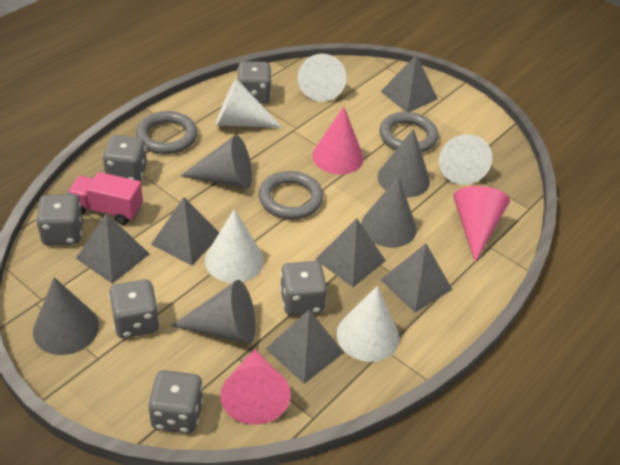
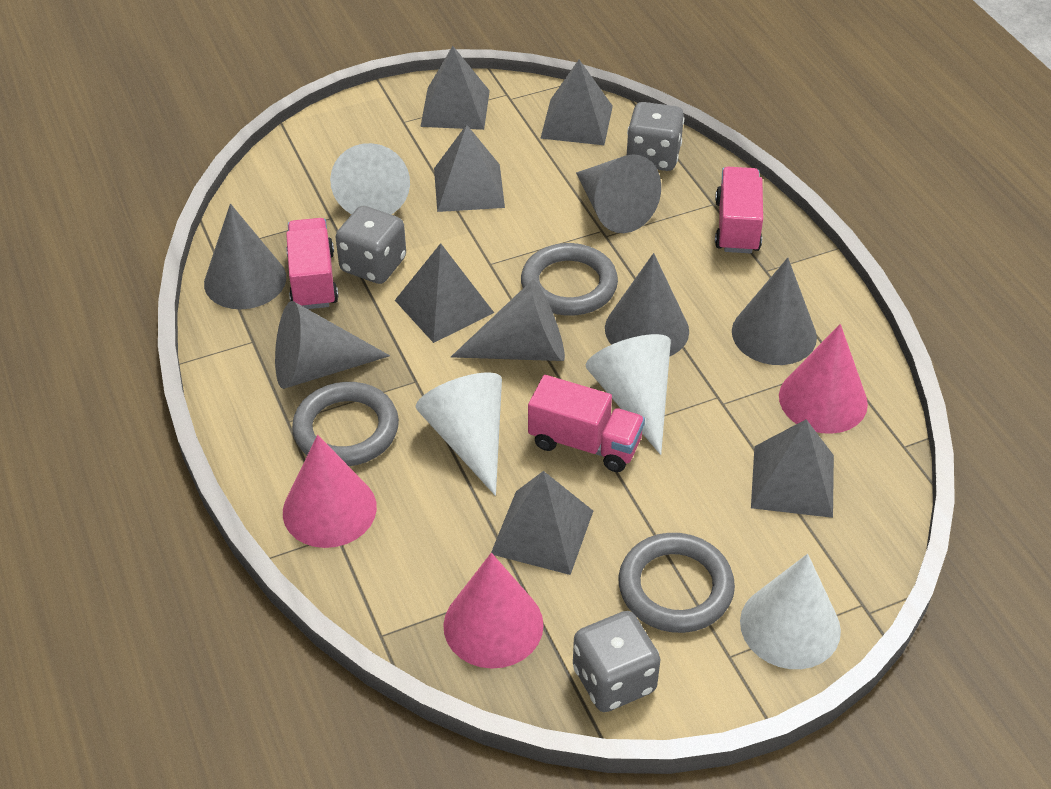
grey cone: 5 -> 6
grey dice: 6 -> 3
pink truck: 1 -> 3
white cone: 5 -> 4

